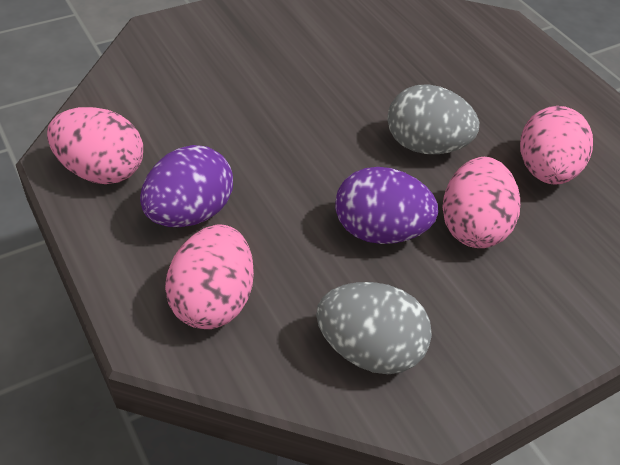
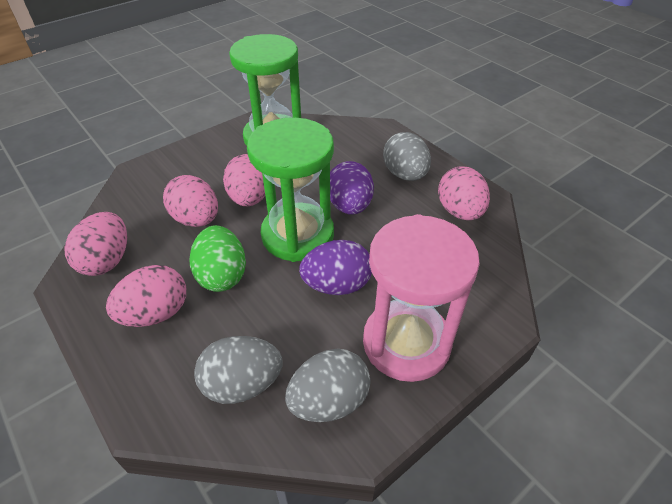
green egg: 0 -> 1
green hourglass: 0 -> 2
grey egg: 2 -> 3
pink egg: 4 -> 5
pink hourglass: 0 -> 1

